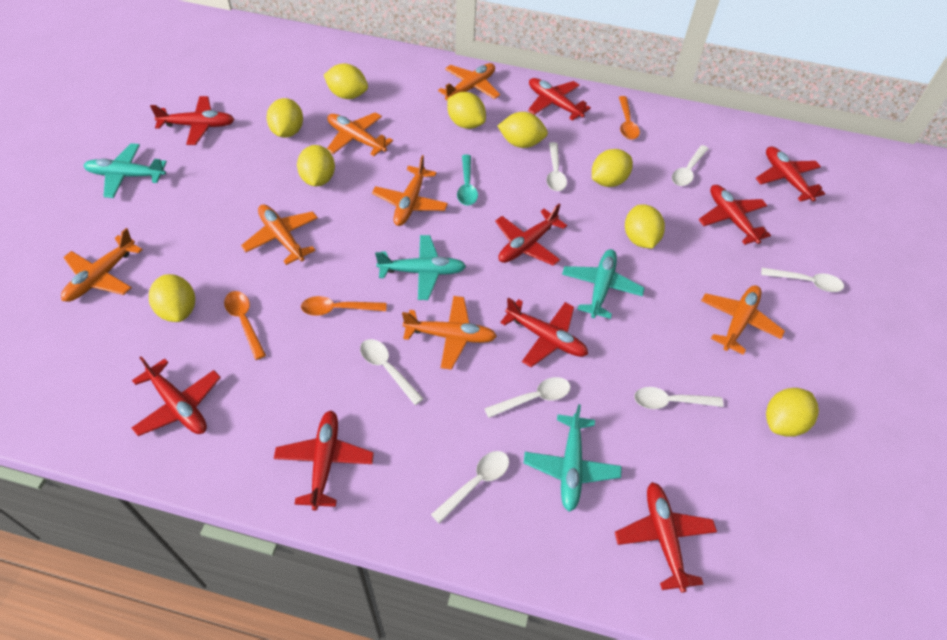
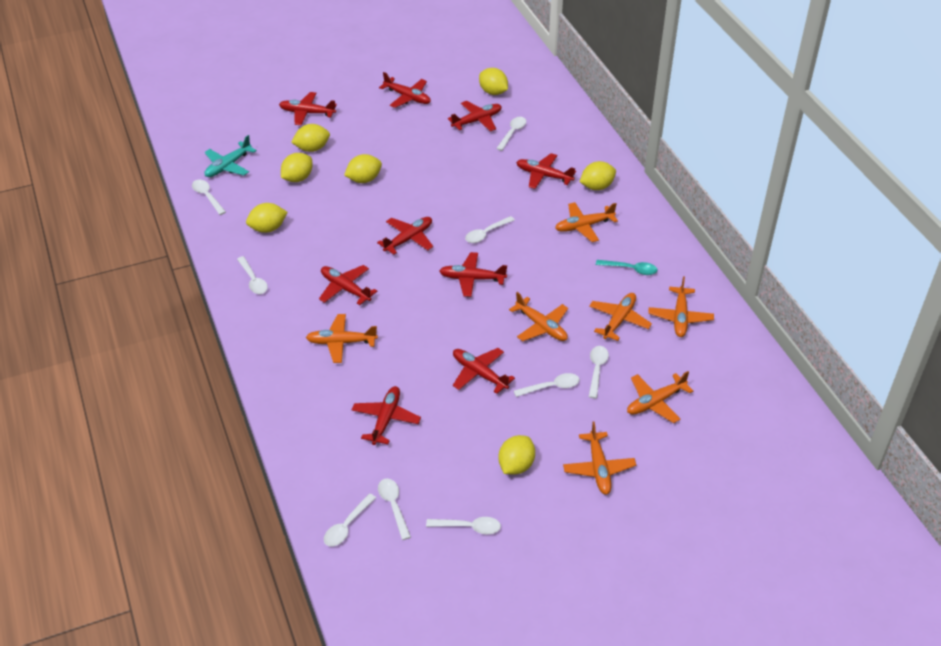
orange spoon: 3 -> 0
turquoise plane: 4 -> 1
white spoon: 7 -> 9
yellow lemon: 9 -> 7

